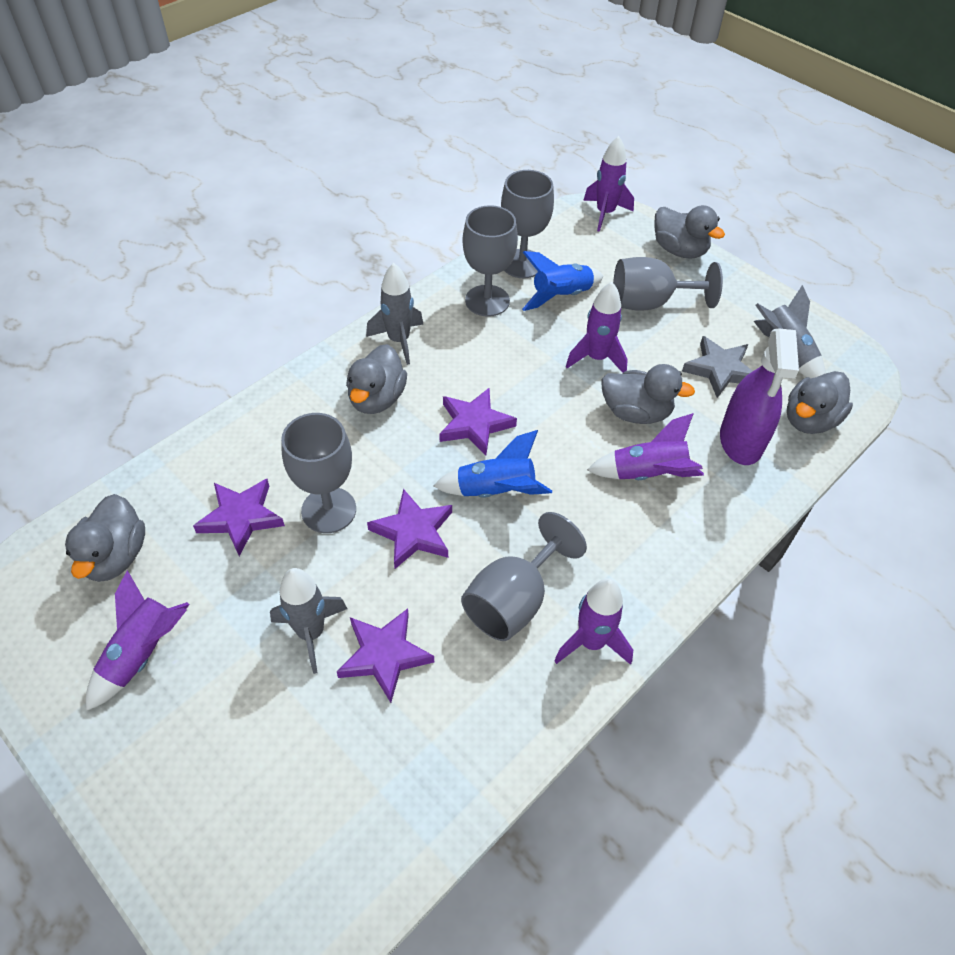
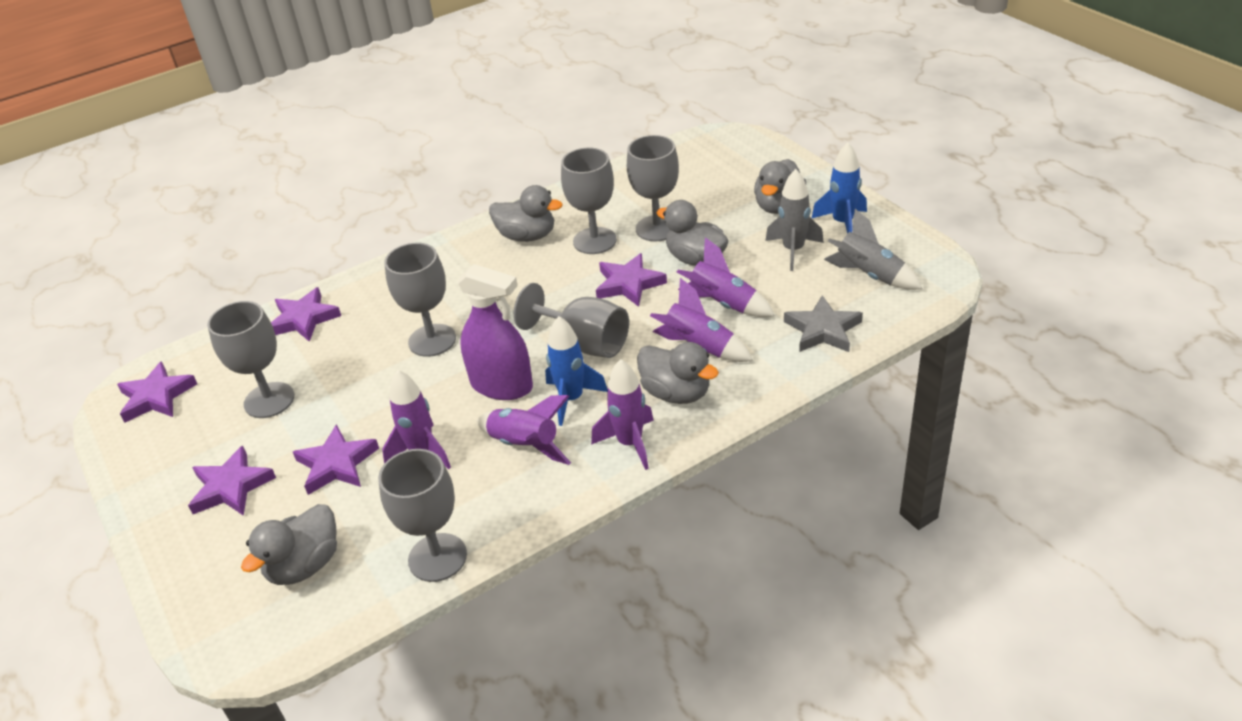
grey goblet: 5 -> 6
grey rocket: 3 -> 2
purple star: 4 -> 5

